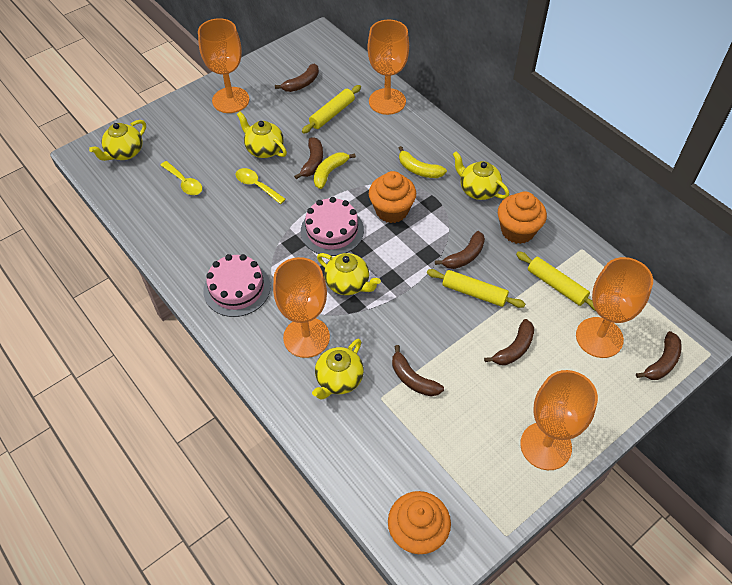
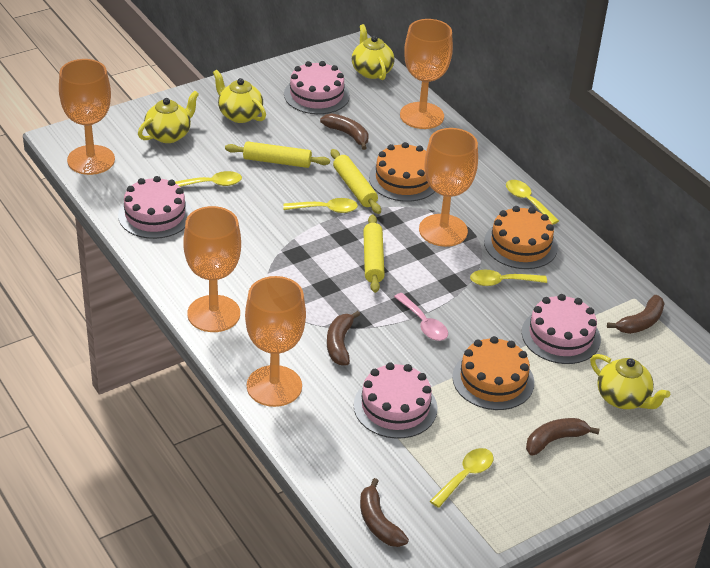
brown banana: 6 -> 5
orange cake: 0 -> 3
orange cupcake: 3 -> 0
pink cake: 2 -> 4
pink spoon: 0 -> 1
yellow banana: 2 -> 0
yellow spoon: 2 -> 5
yellow teapot: 5 -> 4

